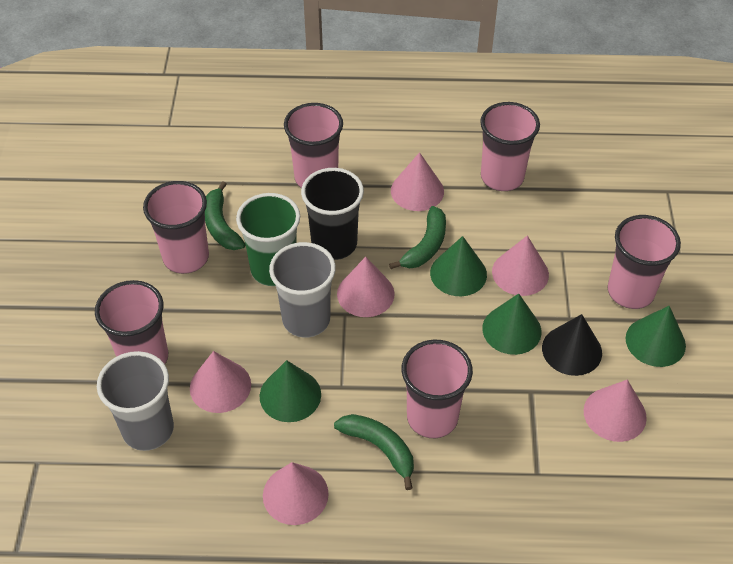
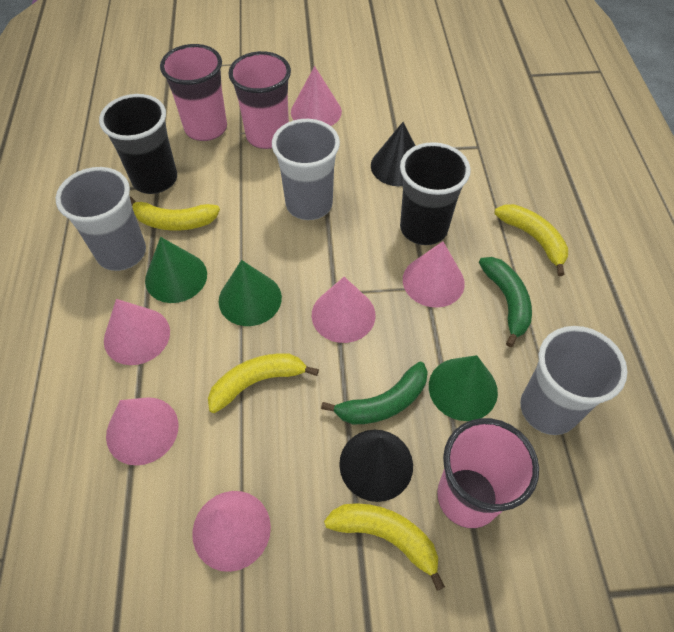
black cone: 1 -> 2
black cup: 1 -> 2
green banana: 3 -> 2
green cone: 4 -> 3
green cup: 1 -> 0
grey cup: 2 -> 3
pink cup: 6 -> 3
yellow banana: 0 -> 4

